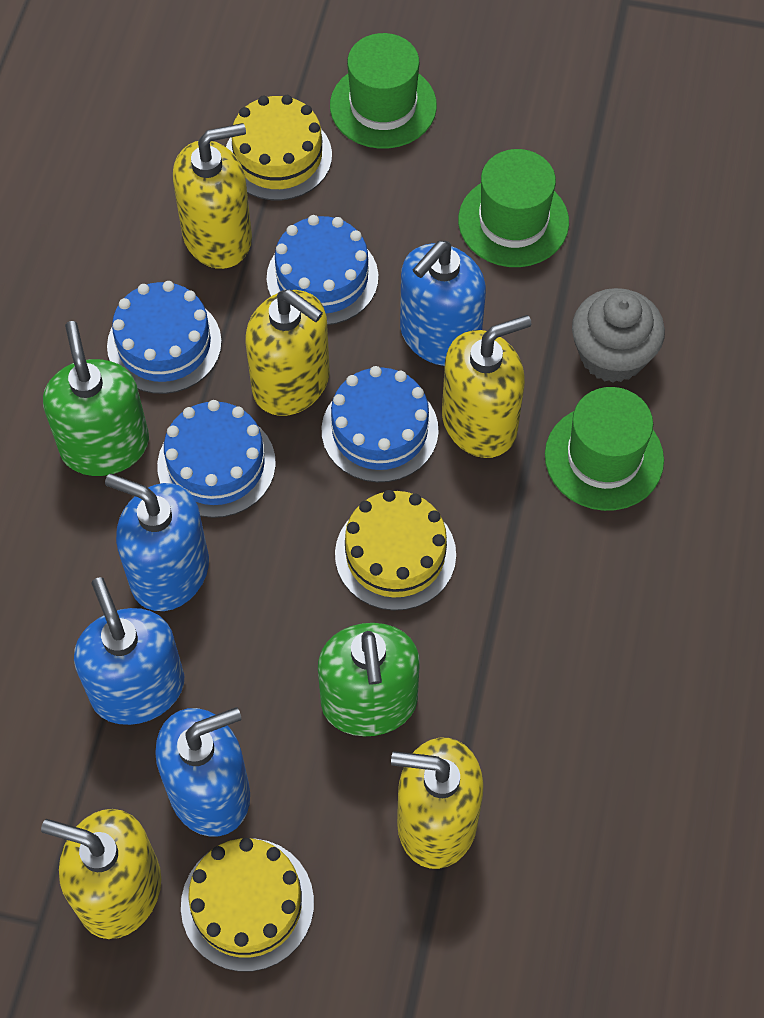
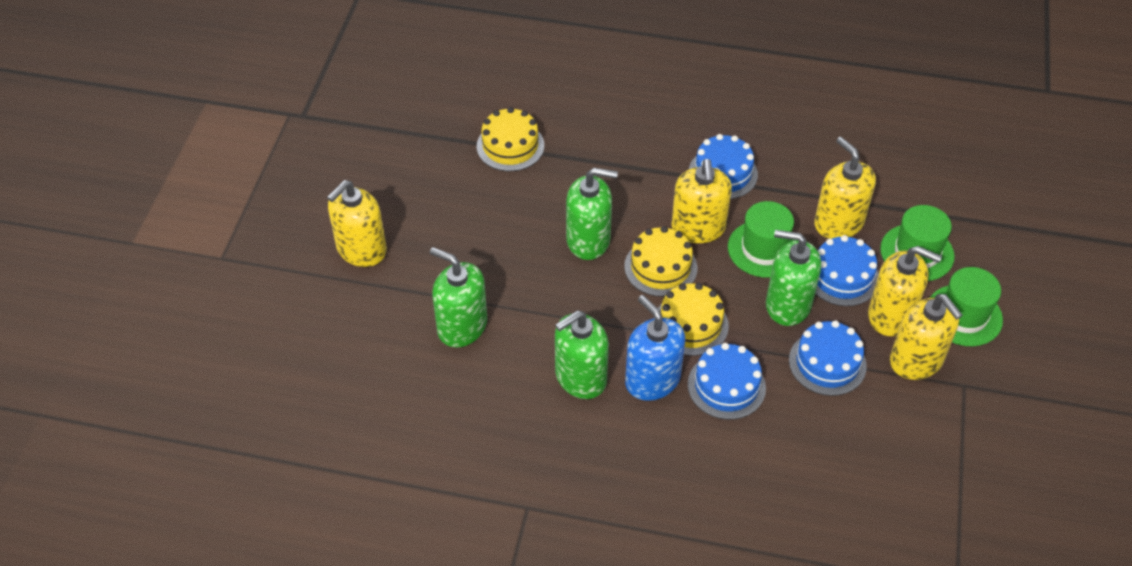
blue soap dispenser: 4 -> 1
green soap dispenser: 2 -> 4
grey cupcake: 1 -> 0

